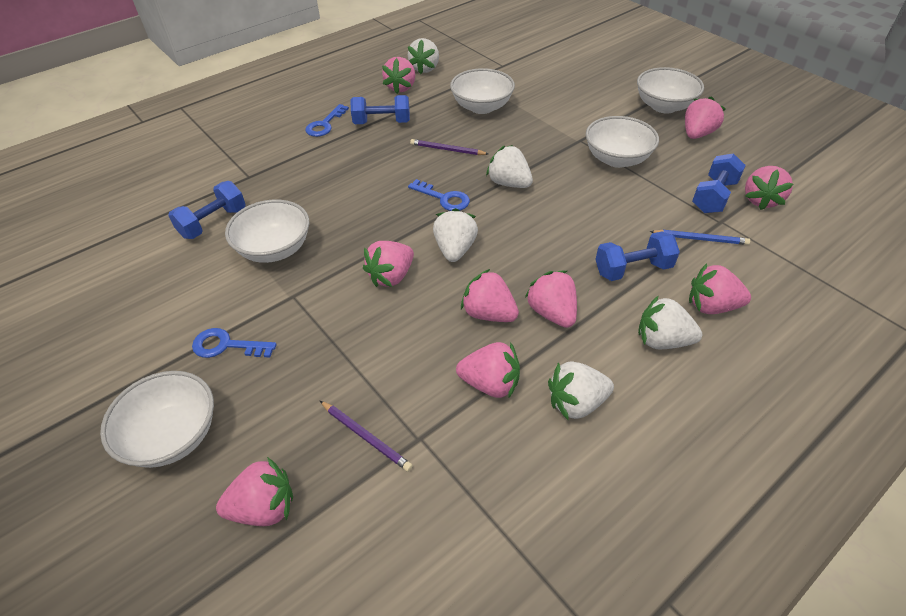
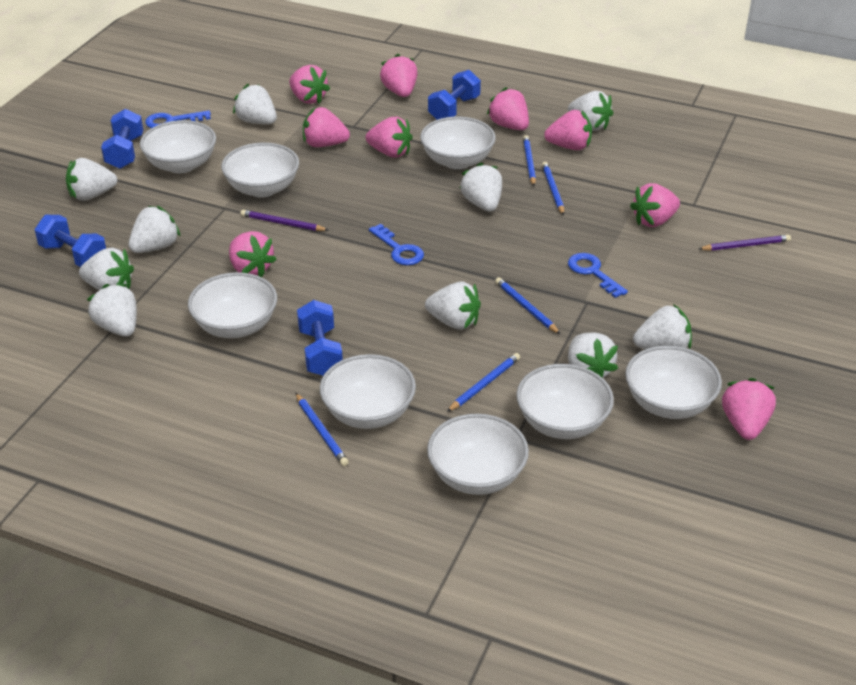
blue pencil: 1 -> 5
white bowl: 5 -> 8
white strawberry: 5 -> 10

